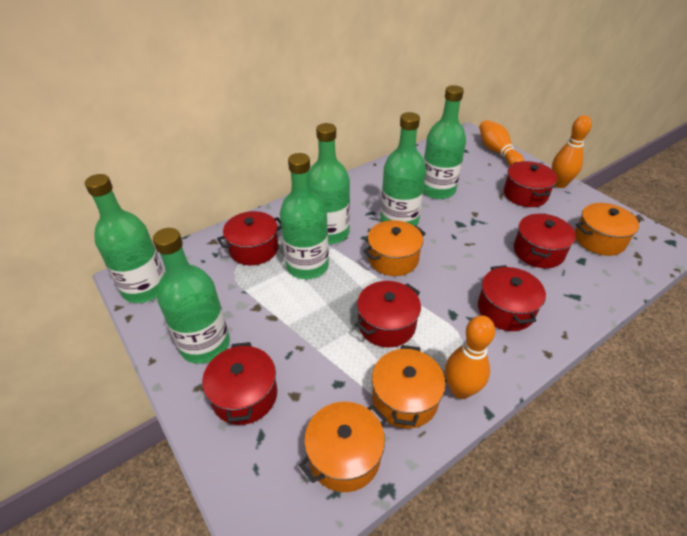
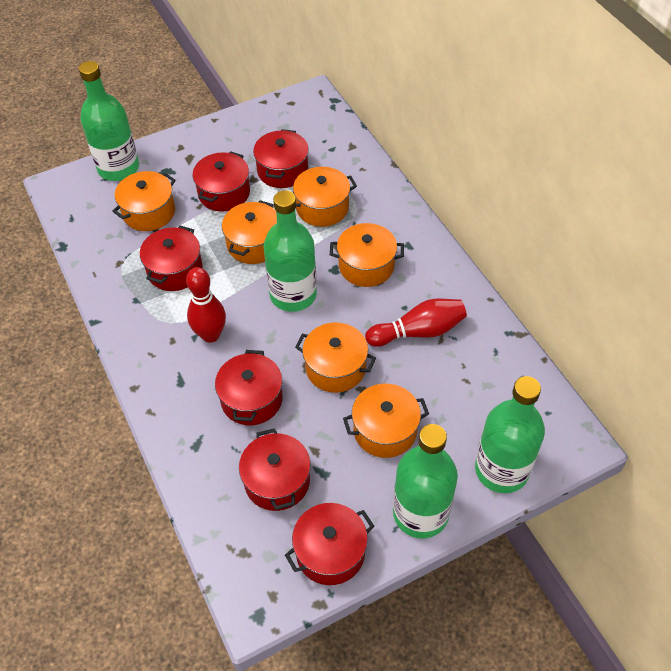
green bottle: 6 -> 4
orange bowling pin: 3 -> 0
orange pot: 4 -> 6
red bowling pin: 0 -> 2

